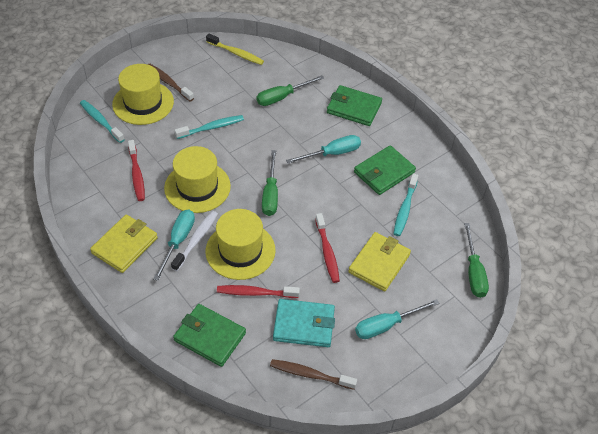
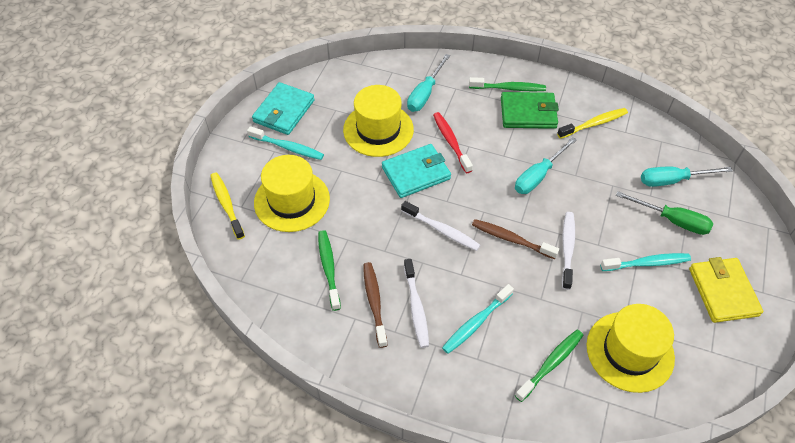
green screwdriver: 3 -> 1
green toothbrush: 0 -> 3
green wallet: 3 -> 1
red toothbrush: 3 -> 1
turquoise wallet: 1 -> 2
white toothbrush: 1 -> 3
yellow toothbrush: 1 -> 2
yellow wallet: 2 -> 1

